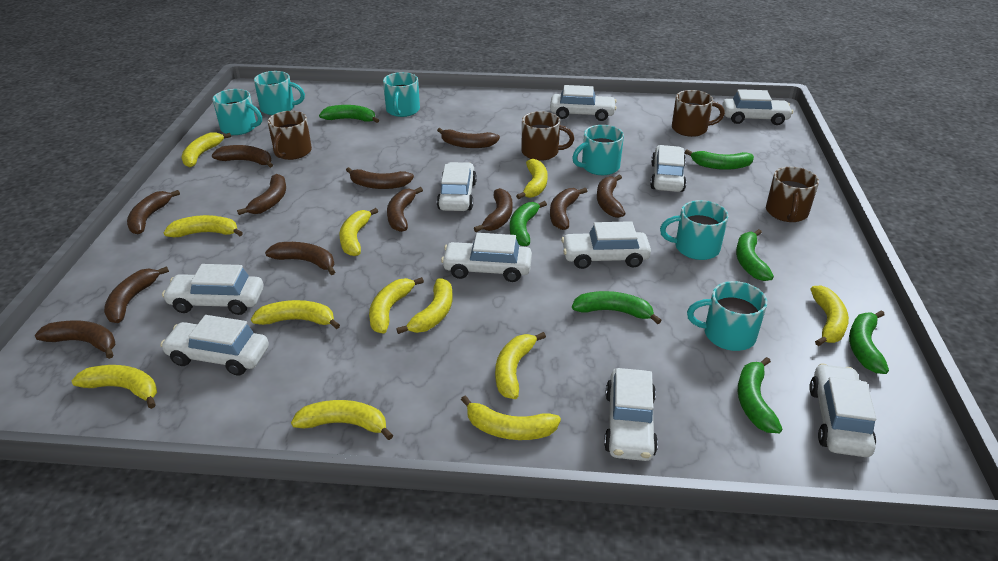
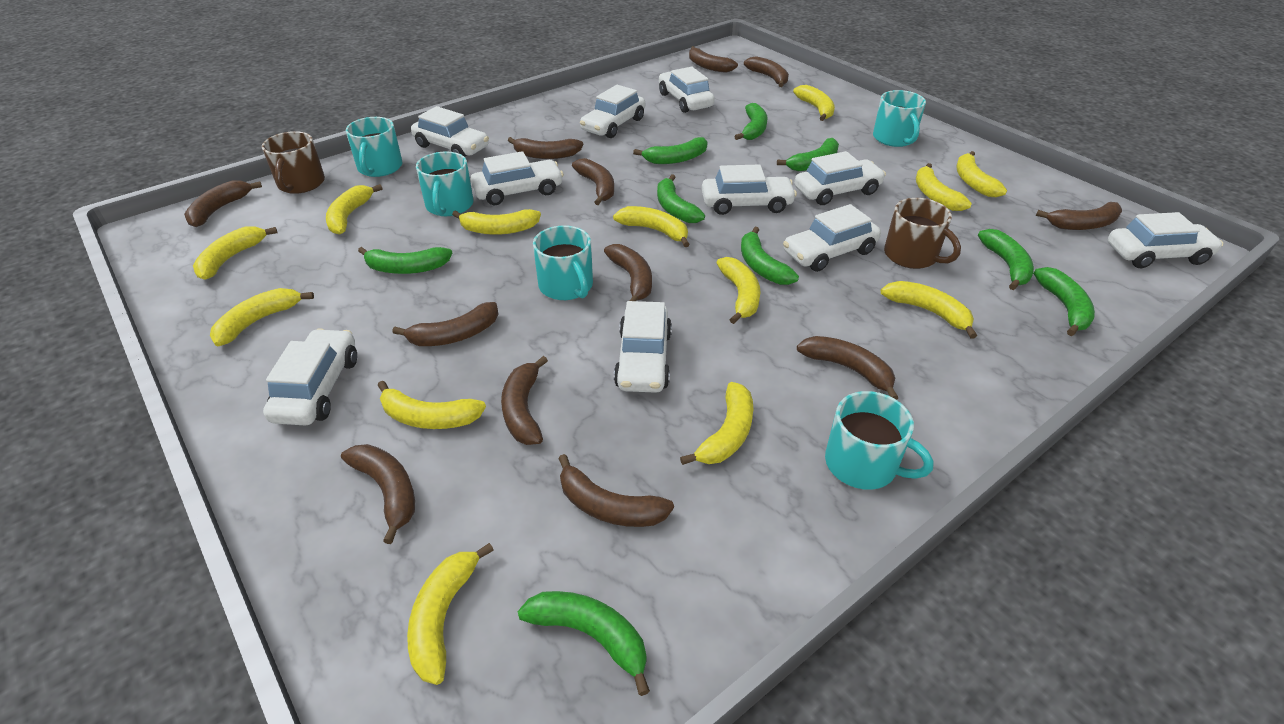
brown mug: 4 -> 2
green banana: 7 -> 9
turquoise mug: 6 -> 5
yellow banana: 12 -> 13

